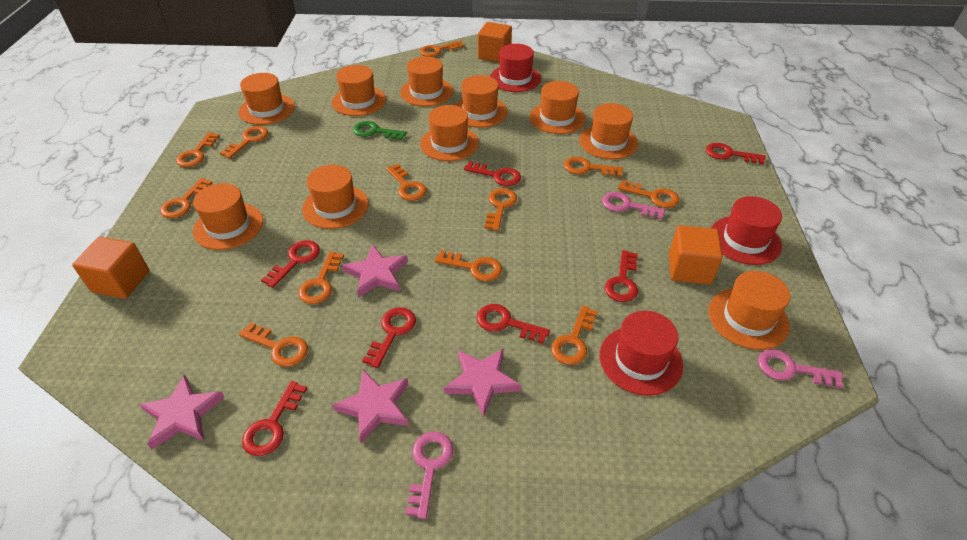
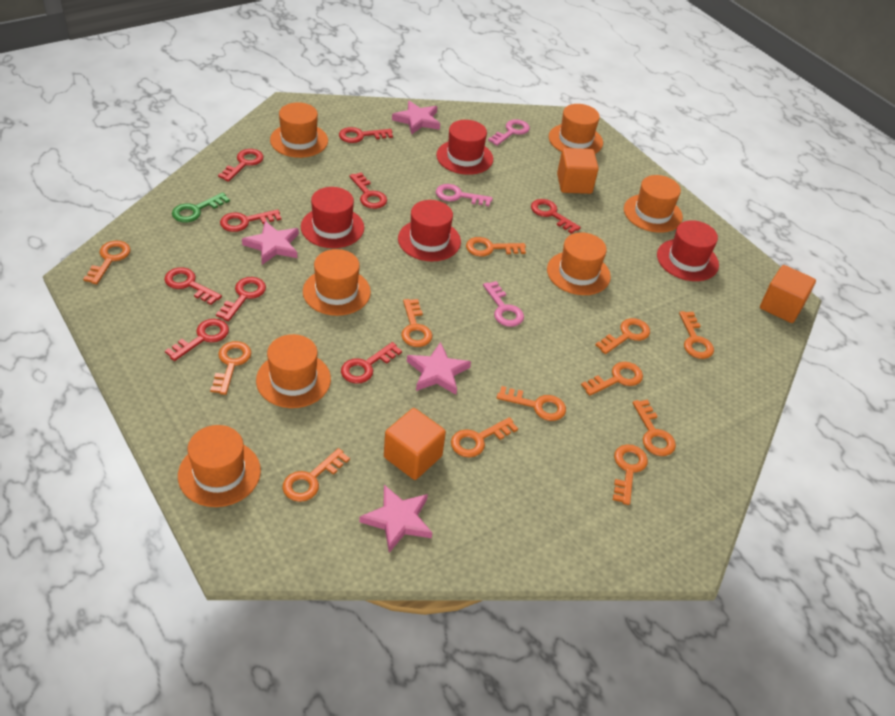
orange hat: 10 -> 7
red hat: 3 -> 4
red key: 7 -> 9

